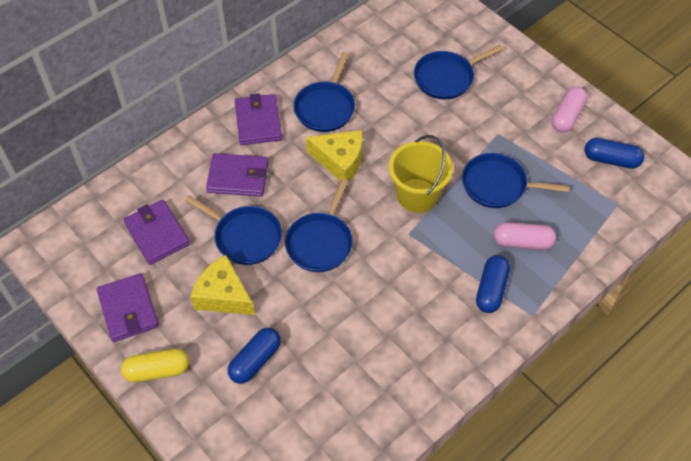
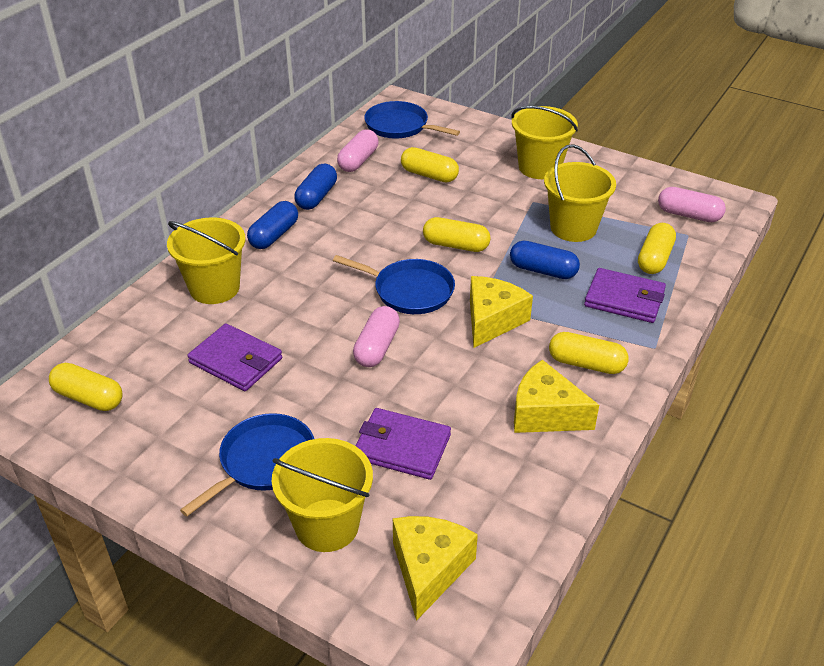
blue pan: 5 -> 3
pink capsule: 2 -> 3
purple wallet: 4 -> 3
yellow bucket: 1 -> 4
yellow capsule: 1 -> 5
yellow cheese: 2 -> 3

